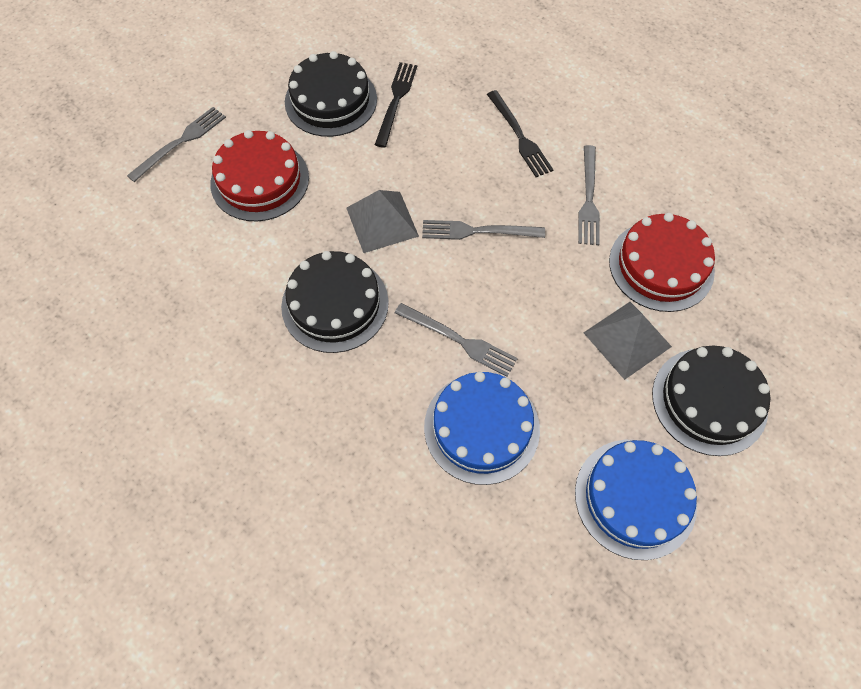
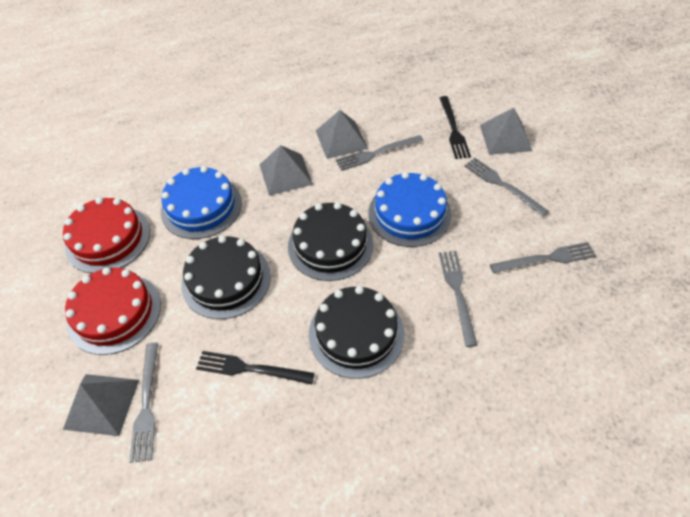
grey fork: 4 -> 5
grey pyramid: 2 -> 4

